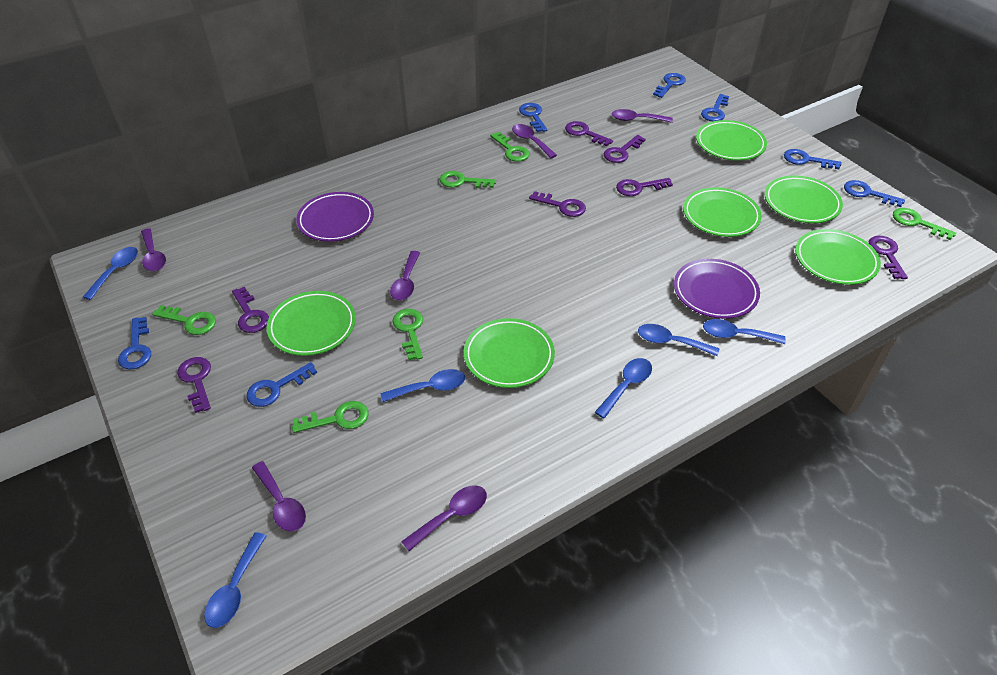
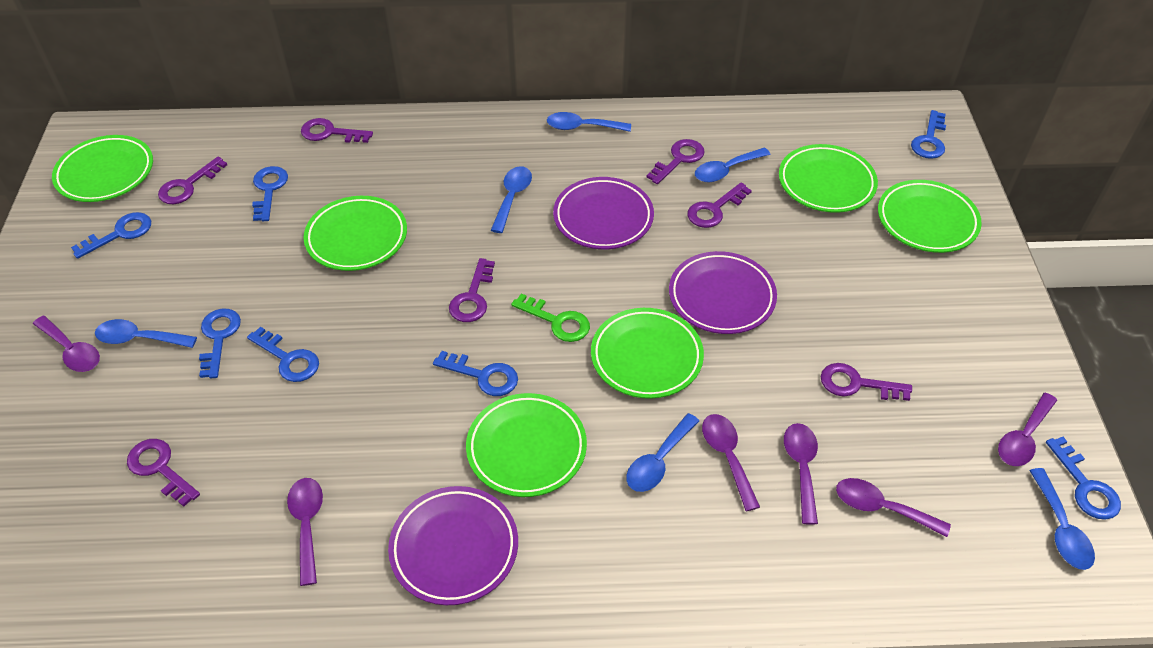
green key: 6 -> 1
purple plate: 2 -> 3

